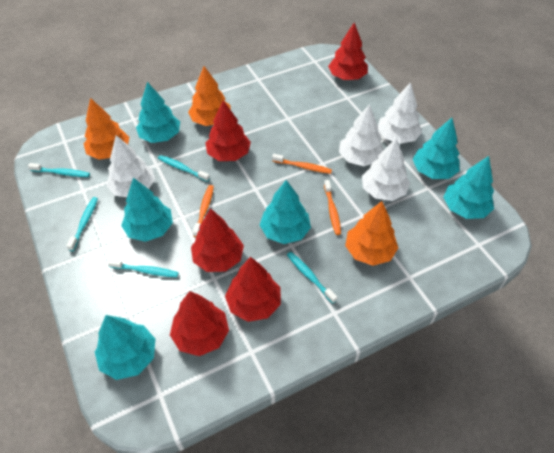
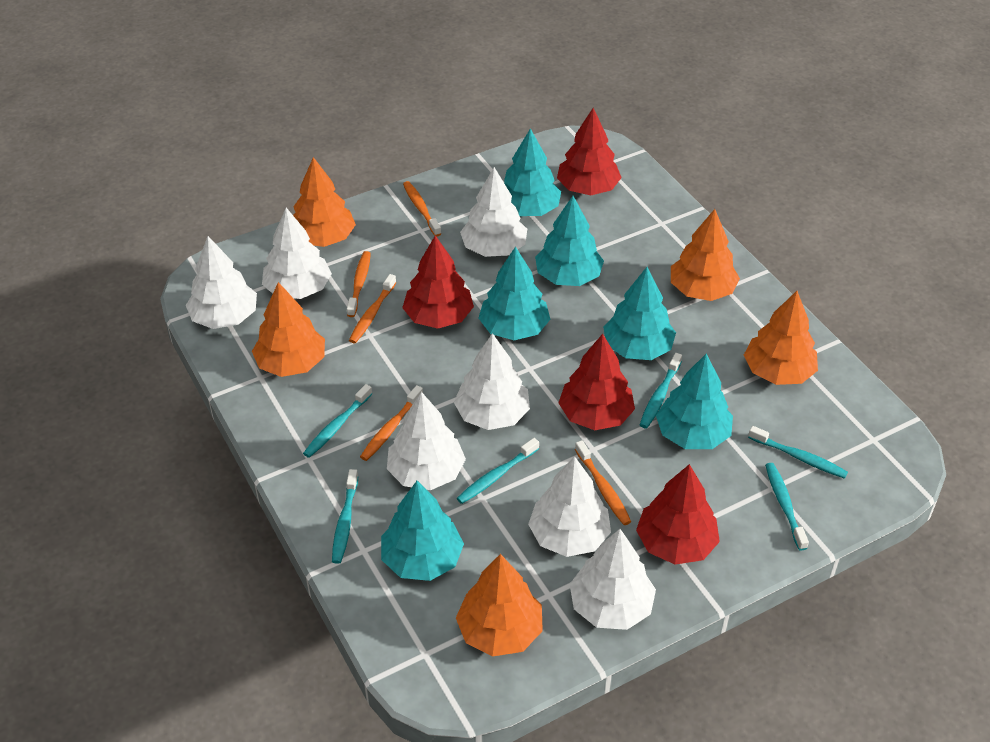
orange toothbrush: 3 -> 5
orange tree: 3 -> 5
red tree: 5 -> 4
turquoise toothbrush: 5 -> 6
white tree: 4 -> 7

